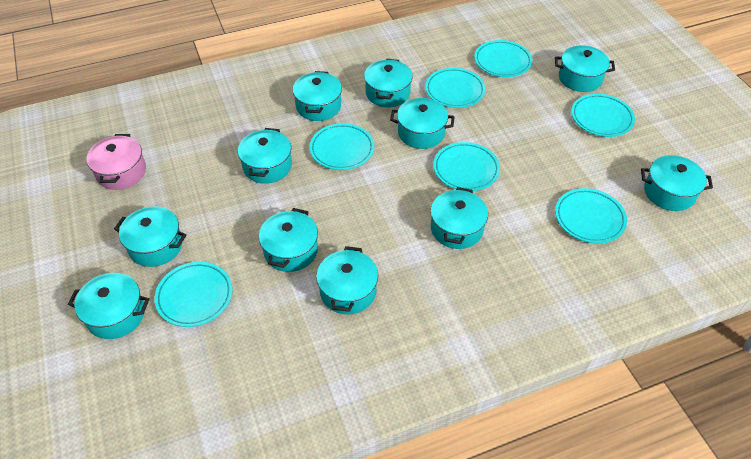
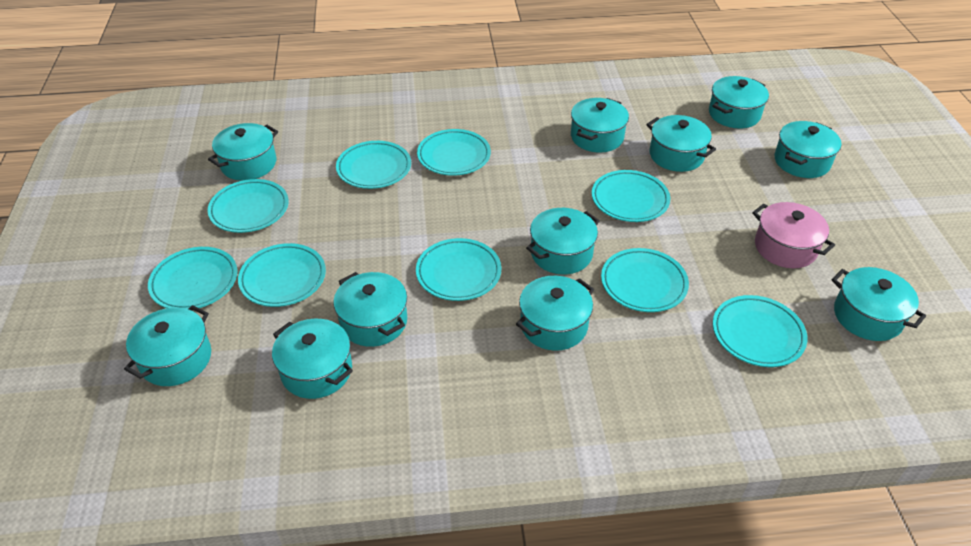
turquoise plate: 7 -> 9

